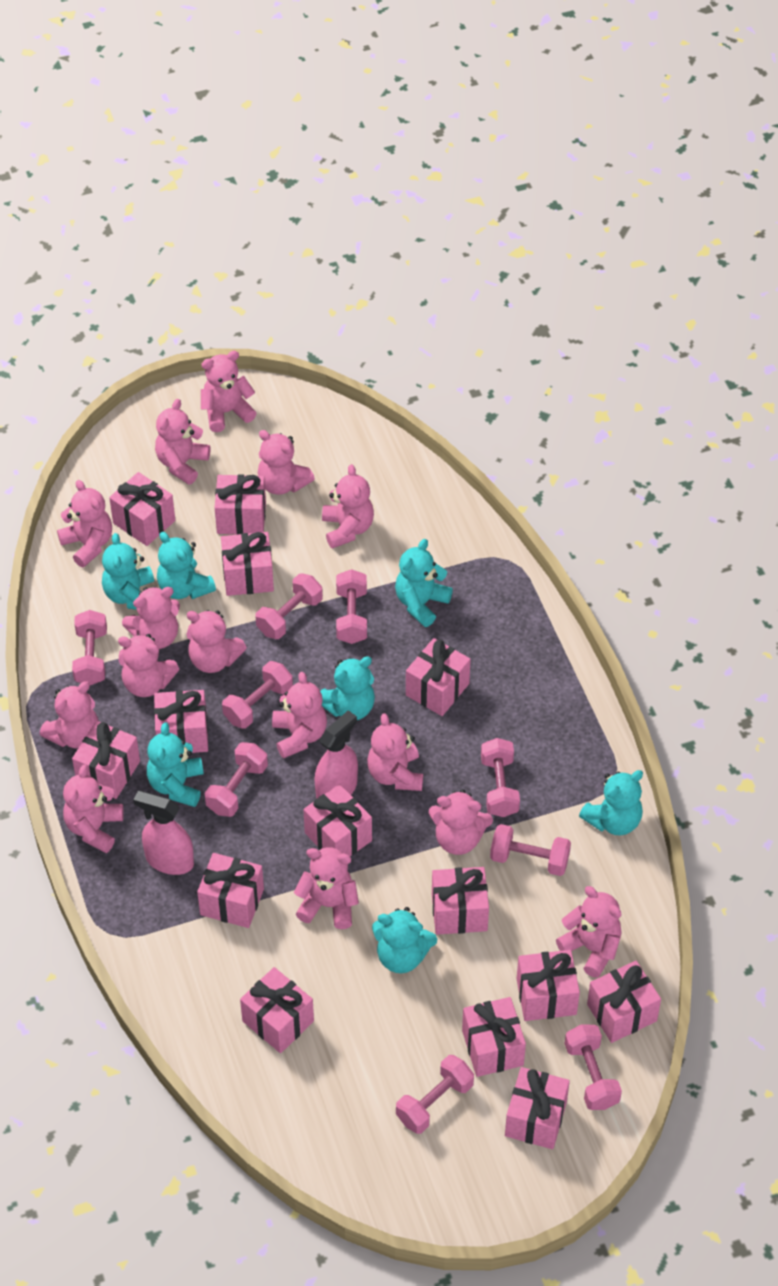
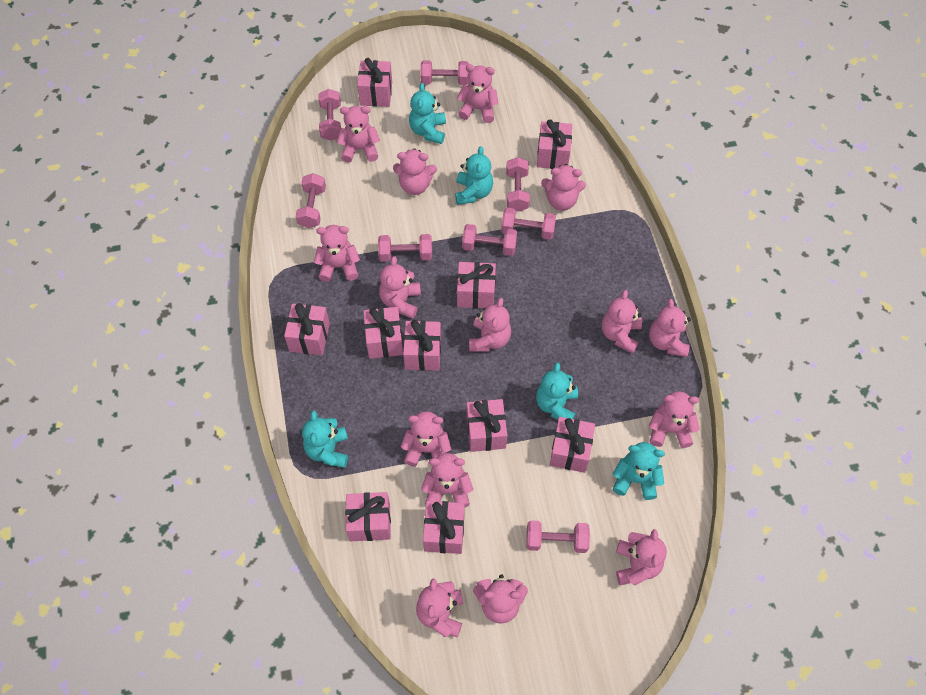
pink dumbbell: 9 -> 8
pink gift: 14 -> 10
pink spray bottle: 2 -> 0
turquoise teddy bear: 7 -> 5

